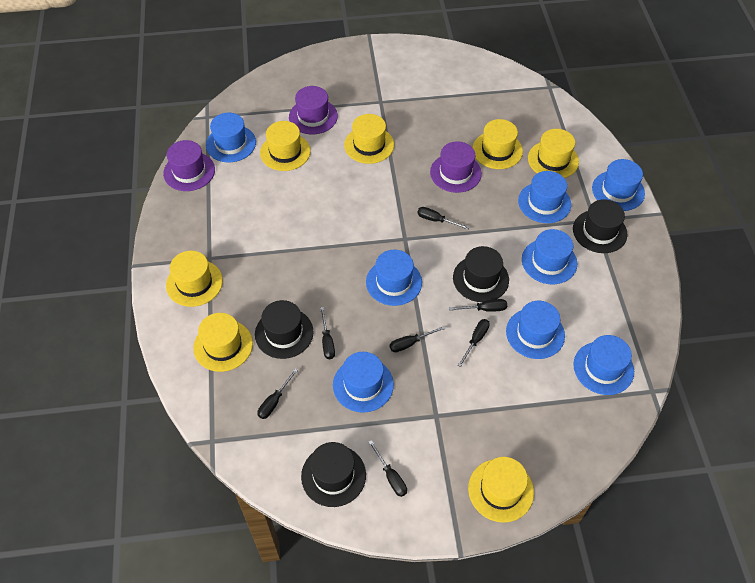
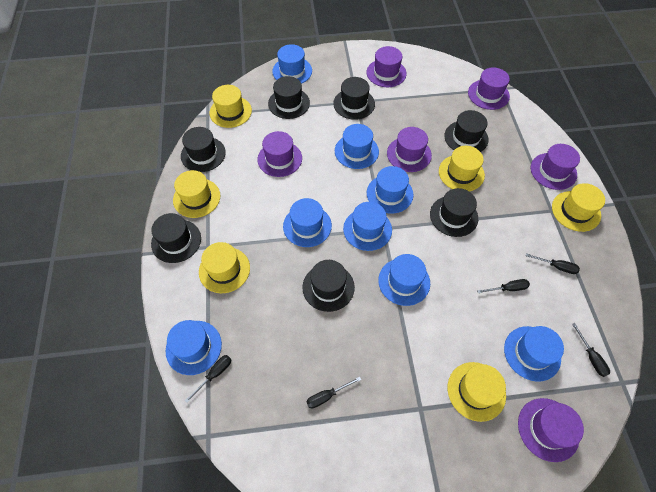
black hat: 4 -> 7
black screwdriver: 7 -> 5
purple hat: 3 -> 6
yellow hat: 7 -> 6

